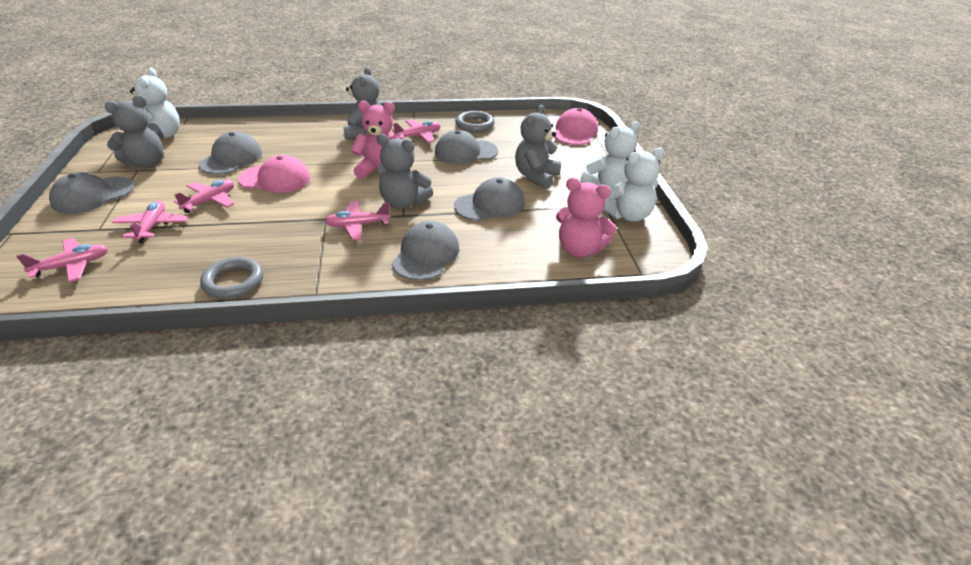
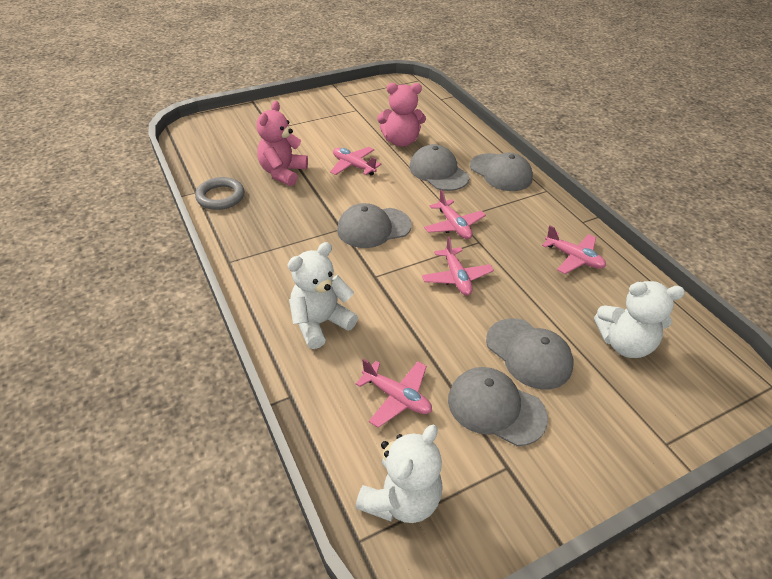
grey ring: 2 -> 1
grey teddy bear: 4 -> 0
pink cap: 2 -> 0

